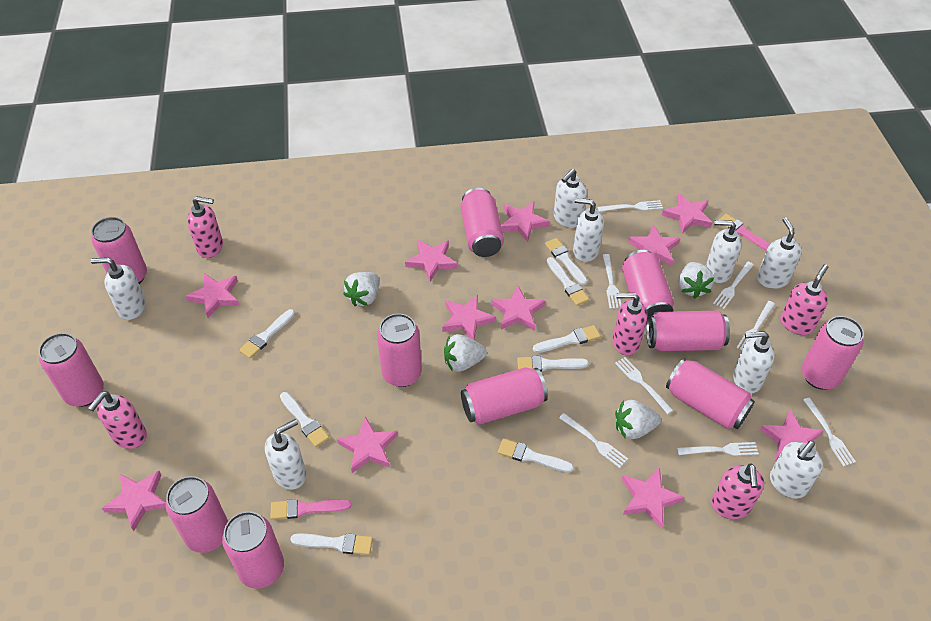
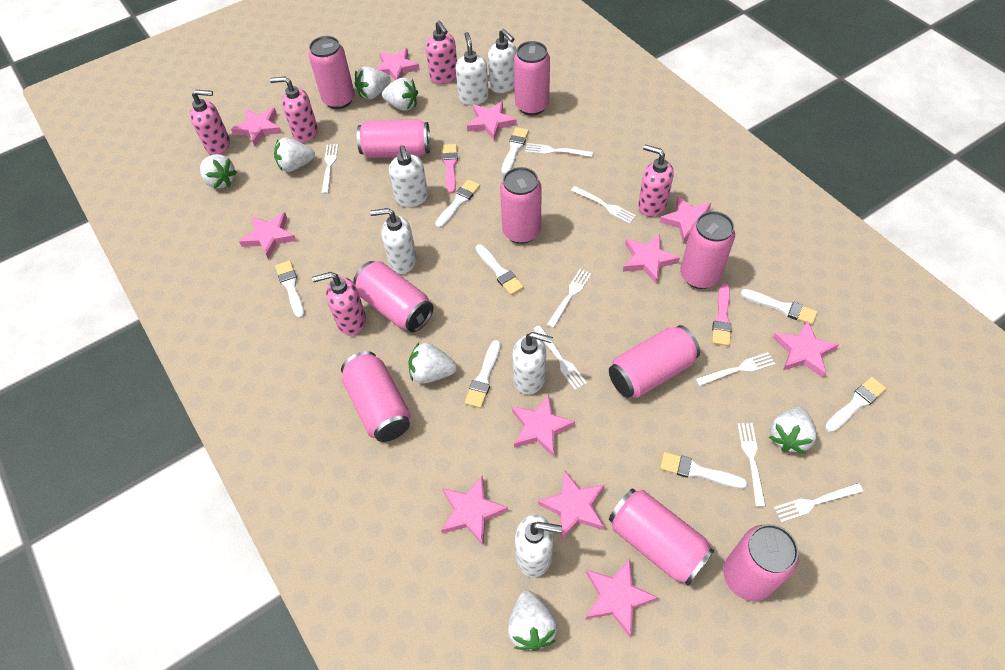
pink can: 11 -> 10
white soap dispenser: 8 -> 6
white strawberry: 4 -> 7

